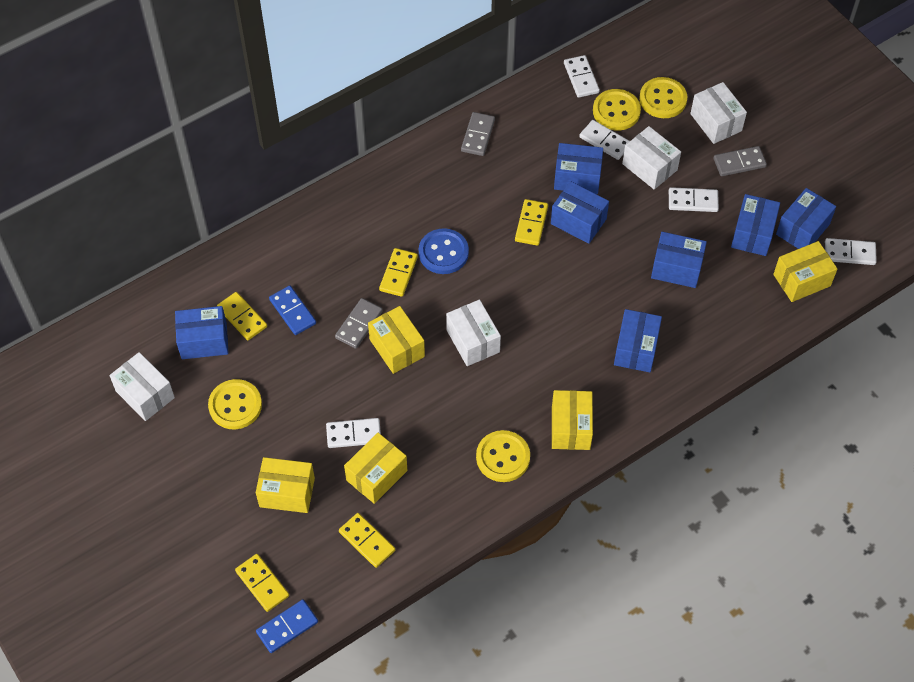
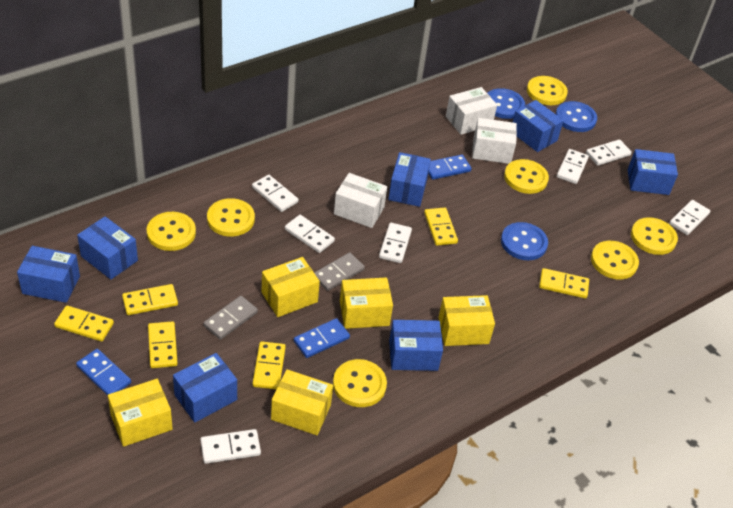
blue button: 1 -> 3
blue domino: 2 -> 3
grey domino: 3 -> 2
white box: 4 -> 3
white domino: 5 -> 7
yellow button: 4 -> 7
yellow domino: 5 -> 6

